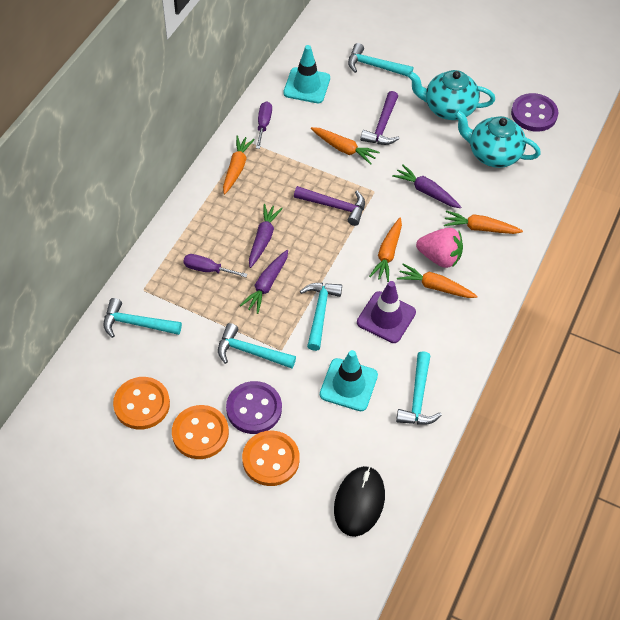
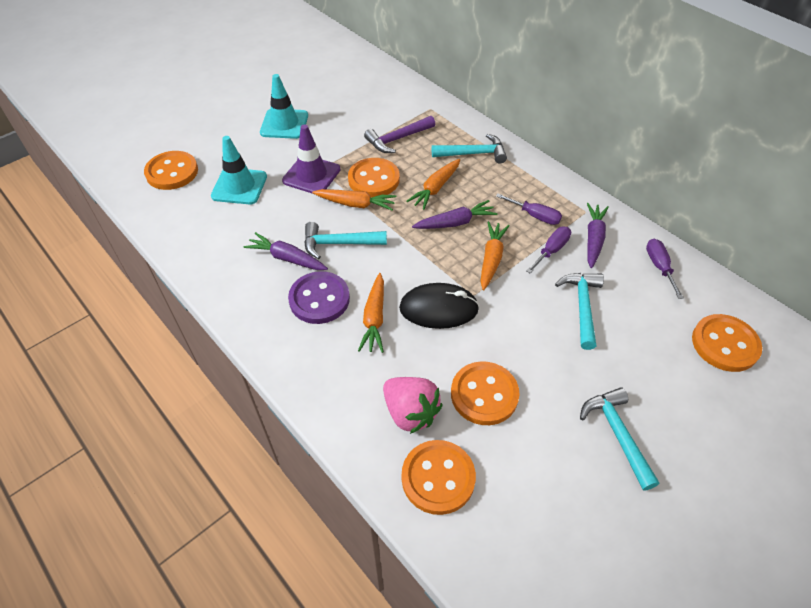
orange button: 3 -> 5
orange carrot: 5 -> 4
purple button: 2 -> 1
purple hammer: 2 -> 1
purple screwdriver: 2 -> 3
turquoise hammer: 5 -> 4
turquoise teapot: 2 -> 0

